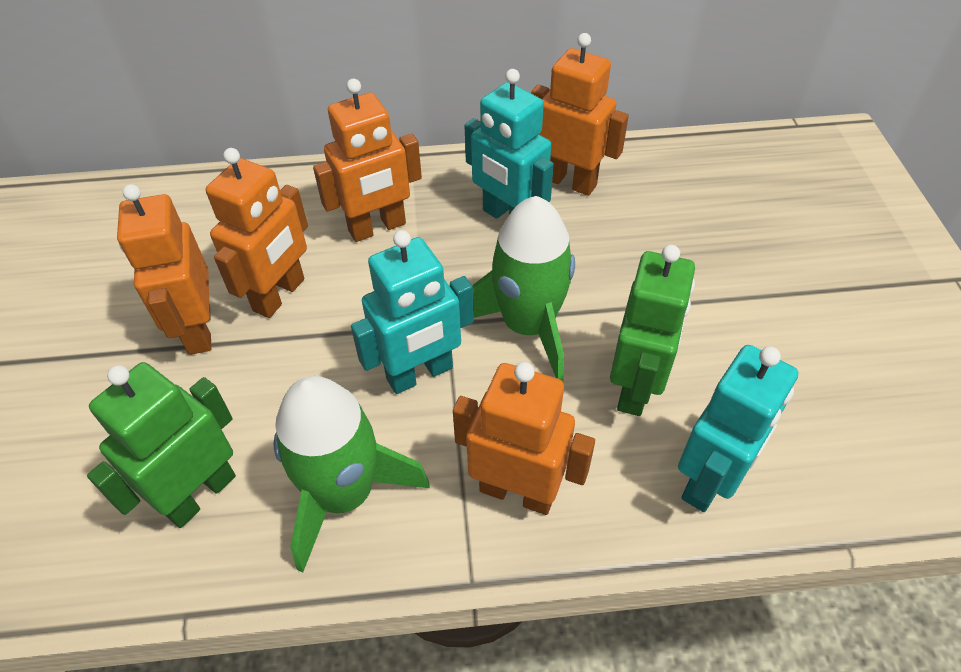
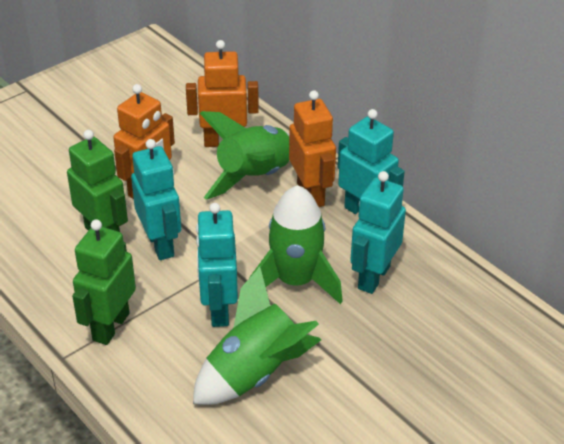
green rocket: 2 -> 3
orange robot: 5 -> 3
turquoise robot: 3 -> 4

